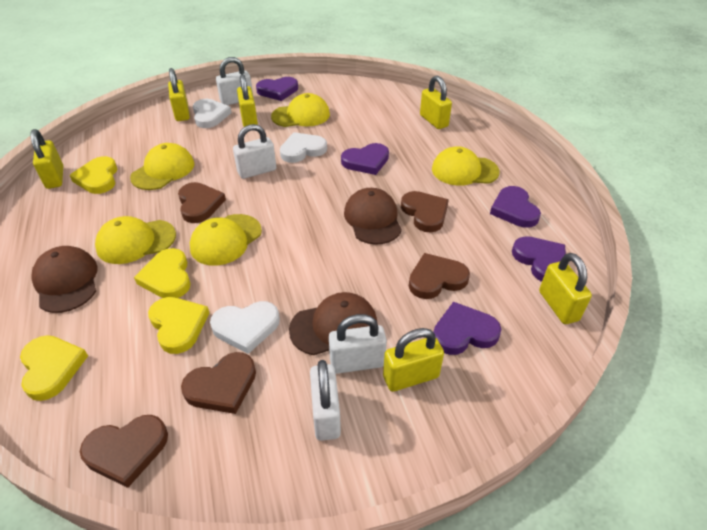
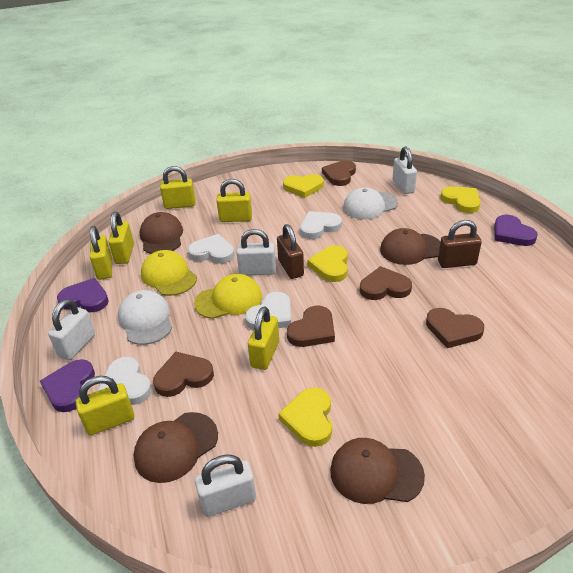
brown cap: 3 -> 4
brown padlock: 0 -> 2
purple heart: 5 -> 3
white cap: 0 -> 2
white heart: 3 -> 4
yellow cap: 5 -> 2

